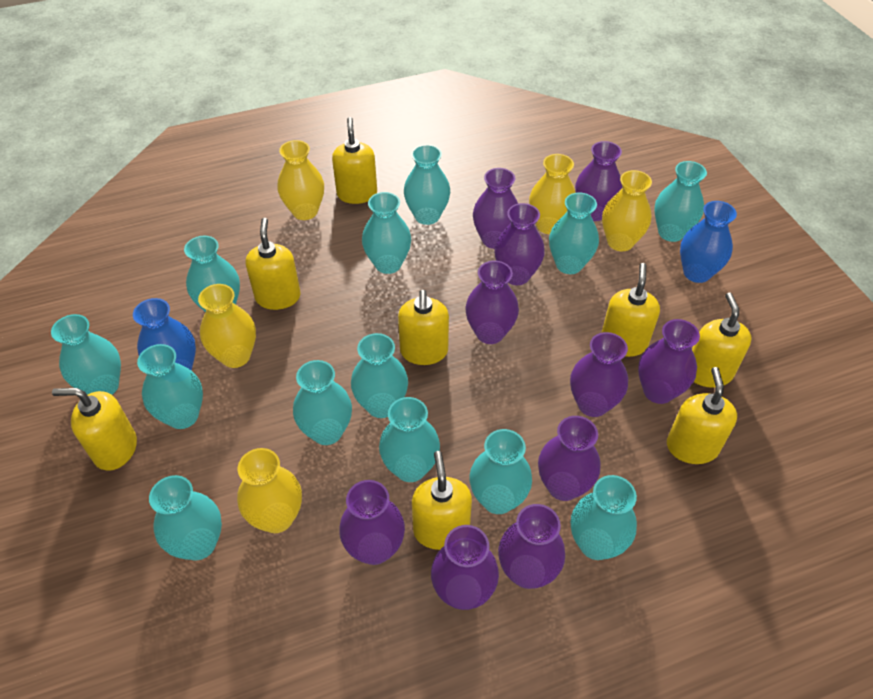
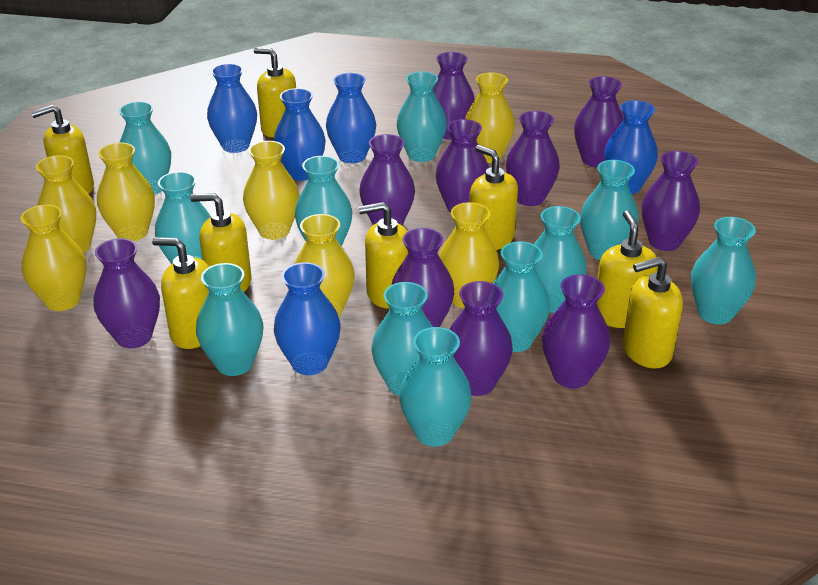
blue vase: 2 -> 5
turquoise vase: 13 -> 11
yellow vase: 5 -> 7

